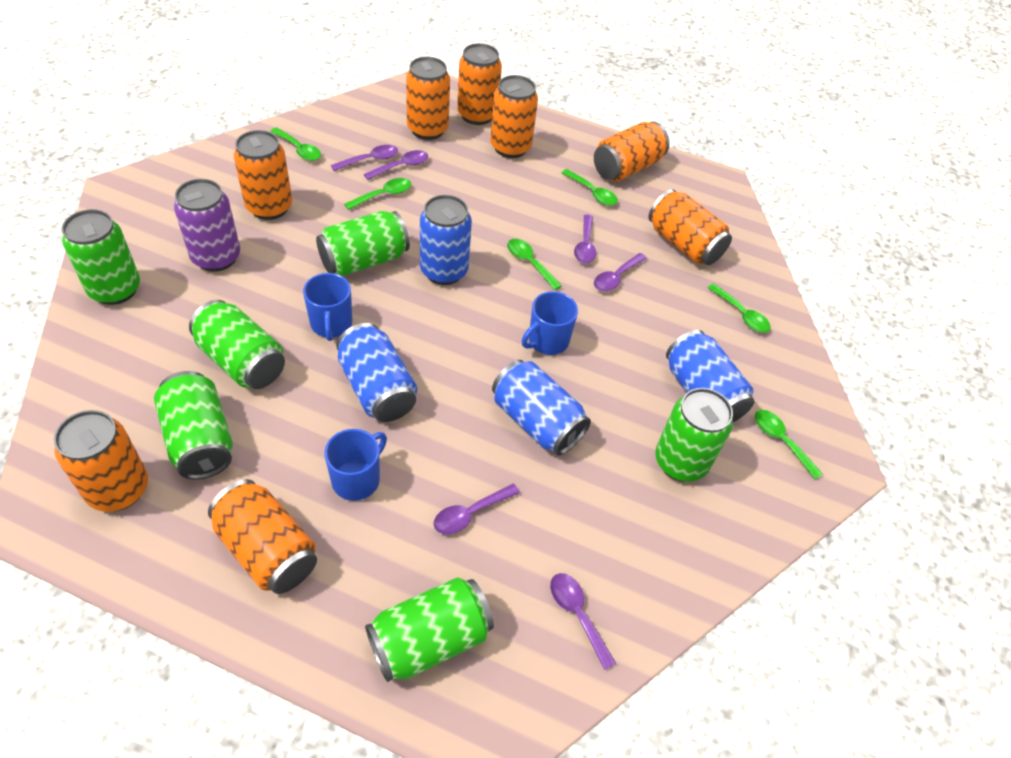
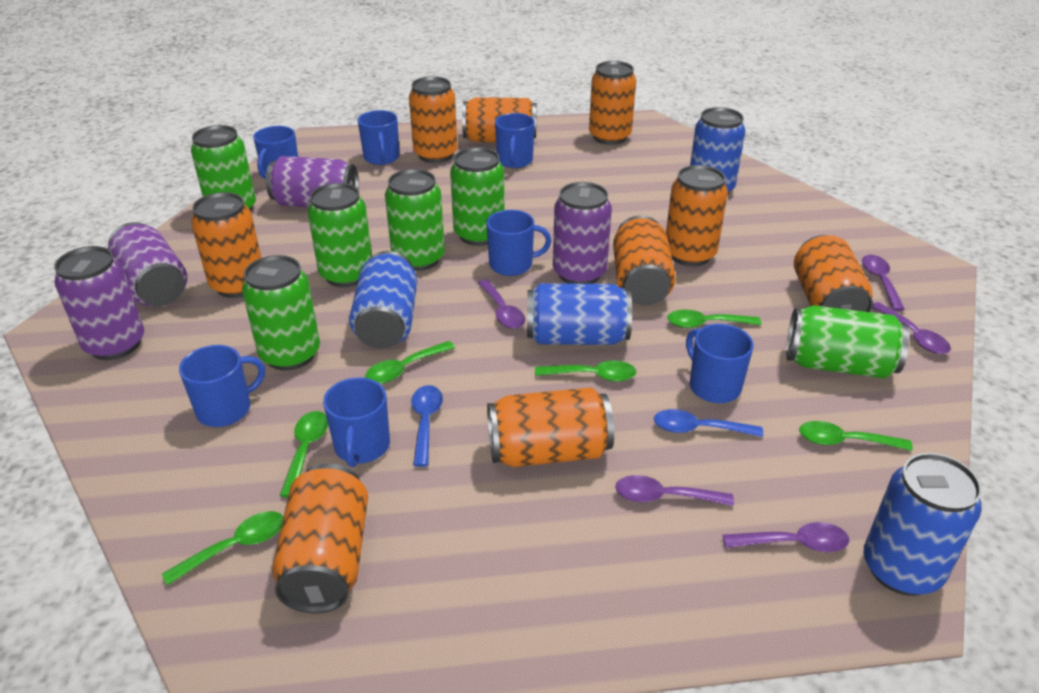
blue mug: 3 -> 7
blue spoon: 0 -> 2
orange can: 8 -> 9
purple can: 1 -> 4
purple spoon: 6 -> 5

